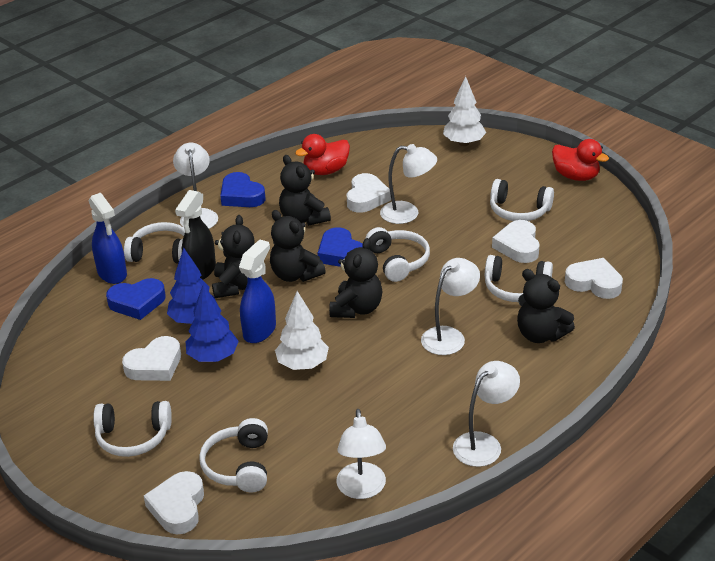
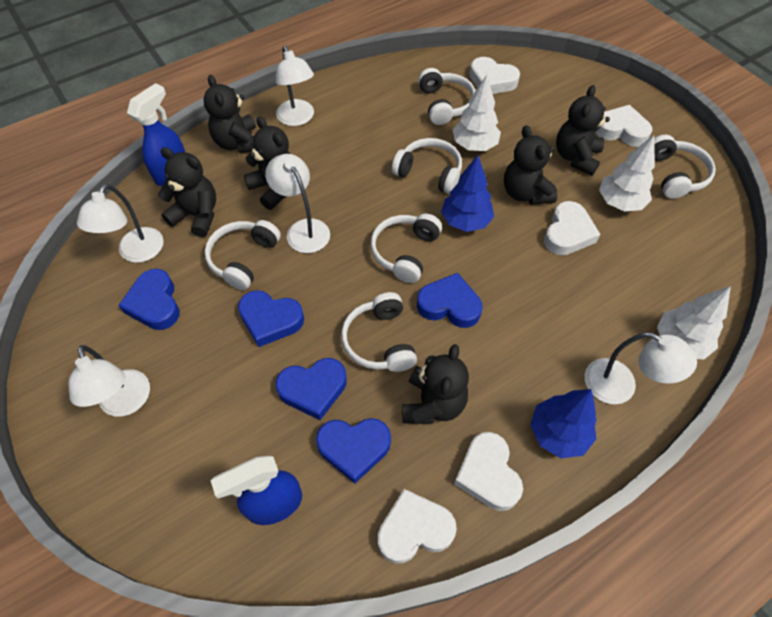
black spray bottle: 1 -> 0
black teddy bear: 5 -> 6
blue heart: 3 -> 5
red duck: 2 -> 0
white tree: 2 -> 3

